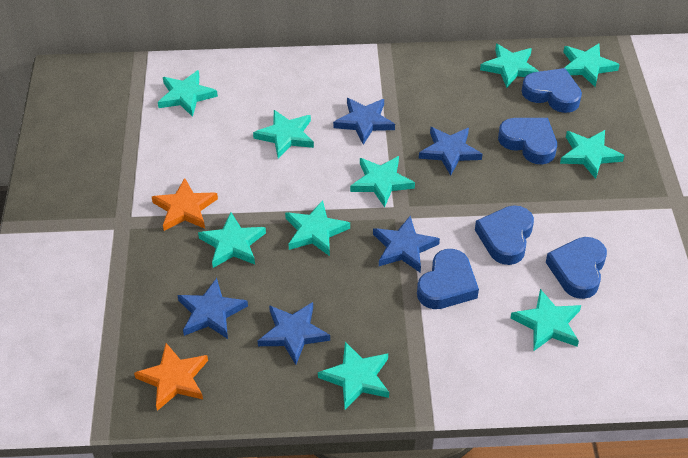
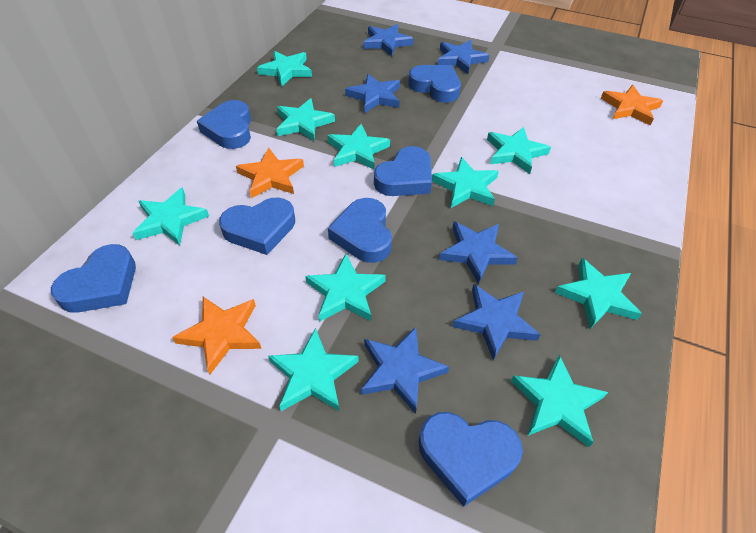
blue heart: 5 -> 7
blue star: 5 -> 6
orange star: 2 -> 3

